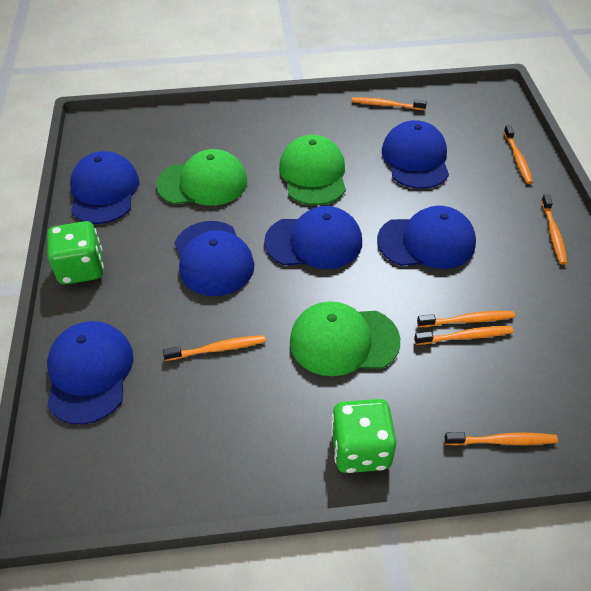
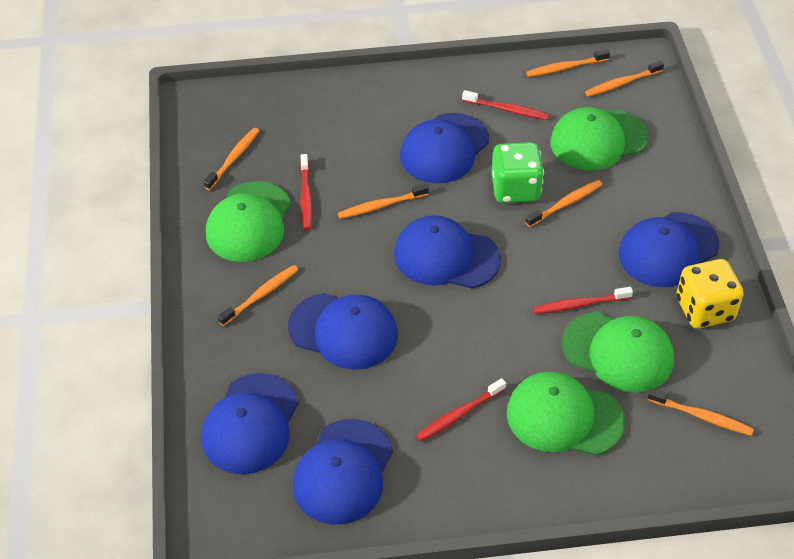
green cap: 3 -> 4
green dice: 2 -> 1
red toothbrush: 0 -> 4
yellow dice: 0 -> 1

